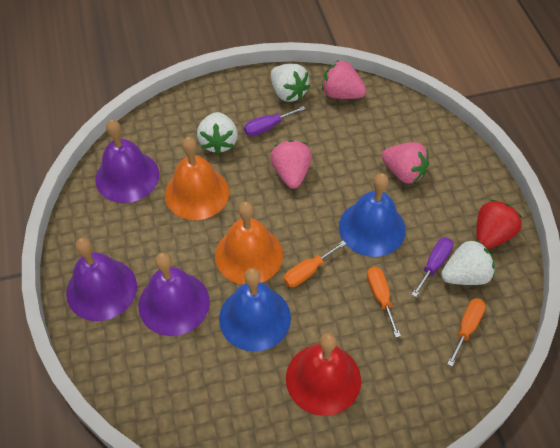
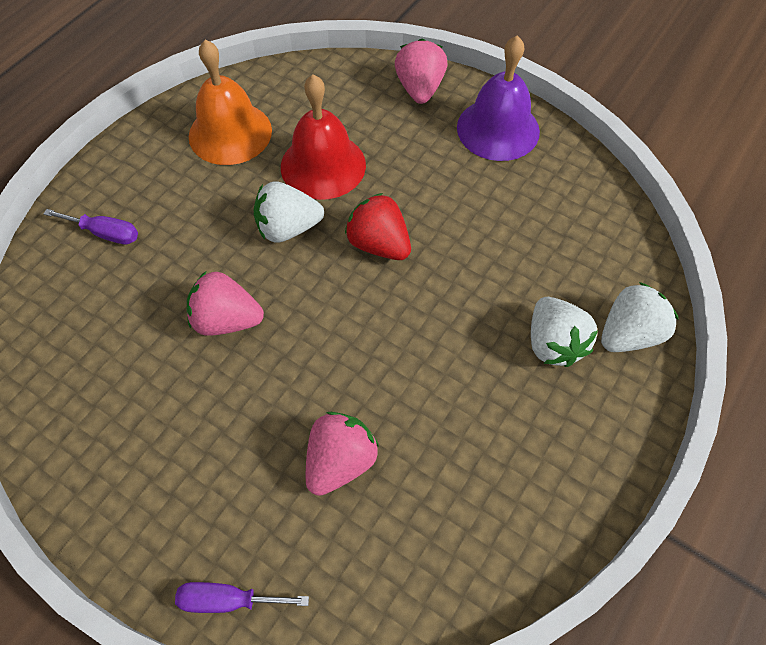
blue bell: 2 -> 0
orange bell: 2 -> 1
orange screwdriver: 3 -> 0
purple bell: 3 -> 1

